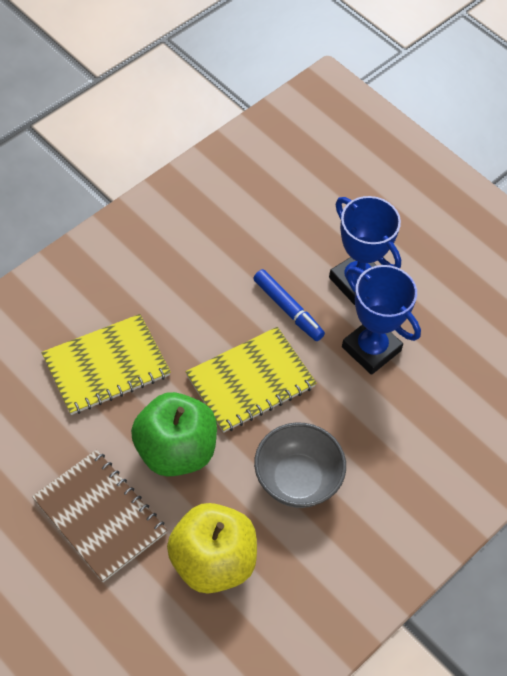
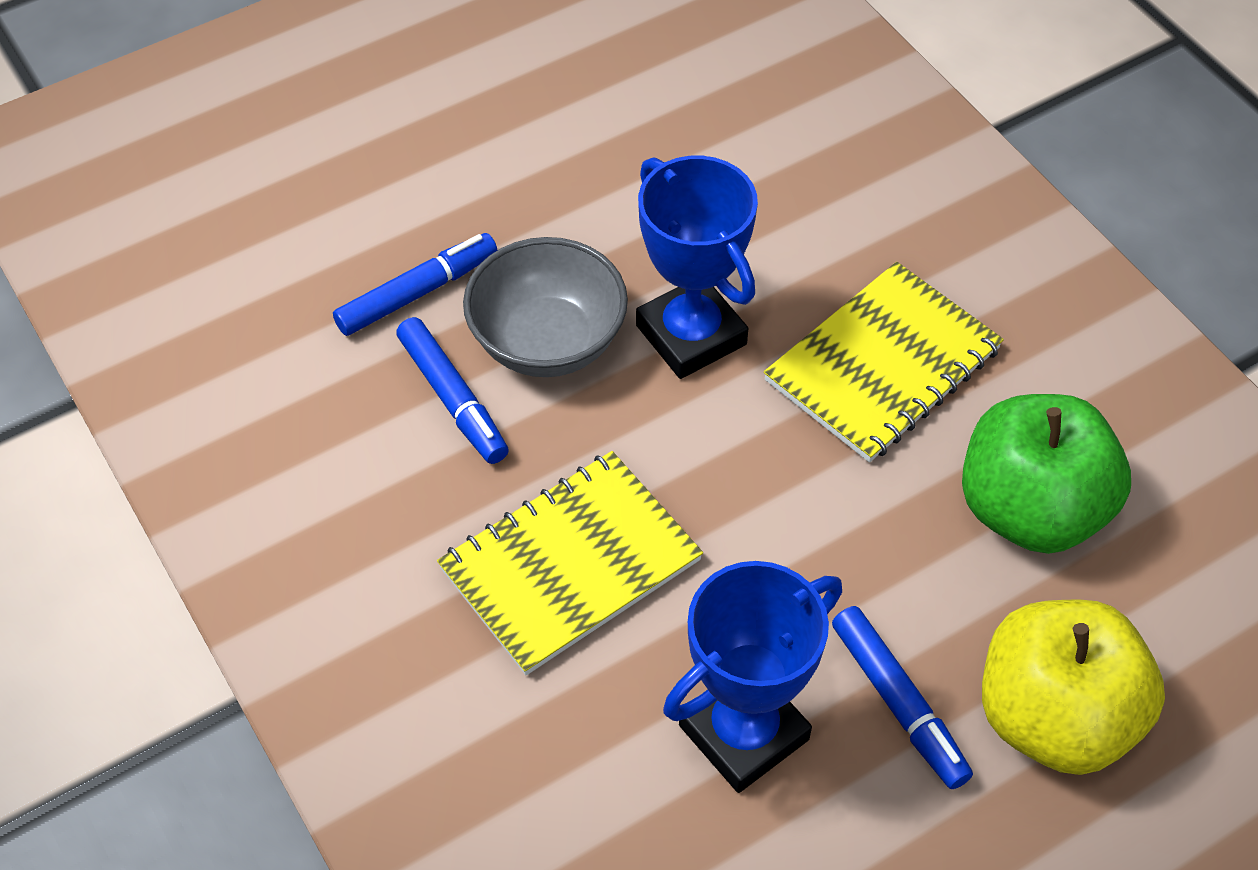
blue marker: 1 -> 3
brown notebook: 1 -> 0

